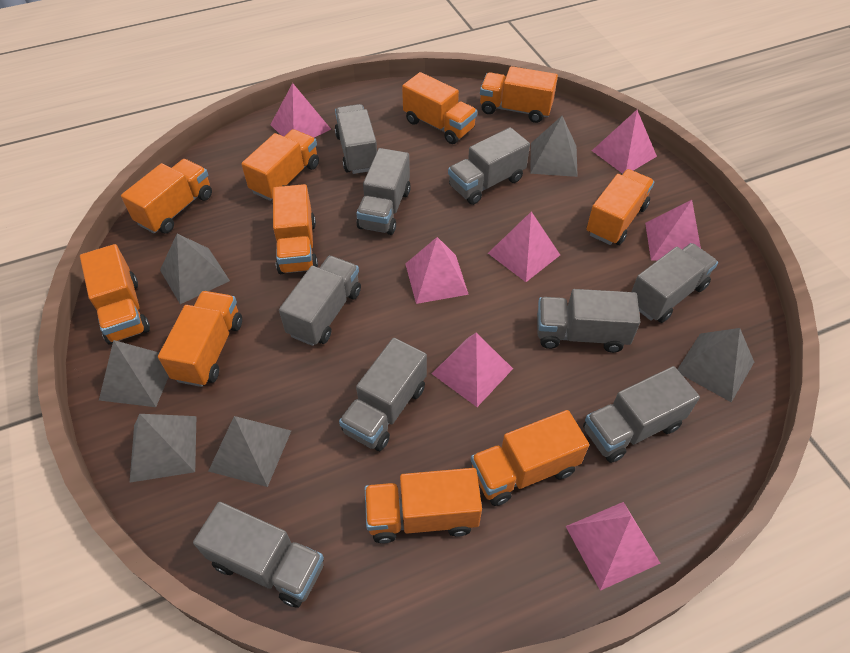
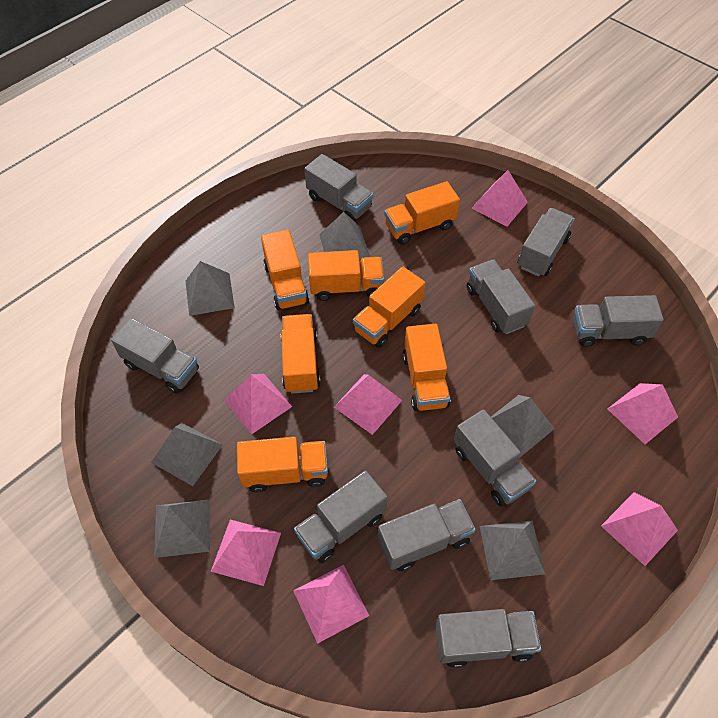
orange truck: 10 -> 7

